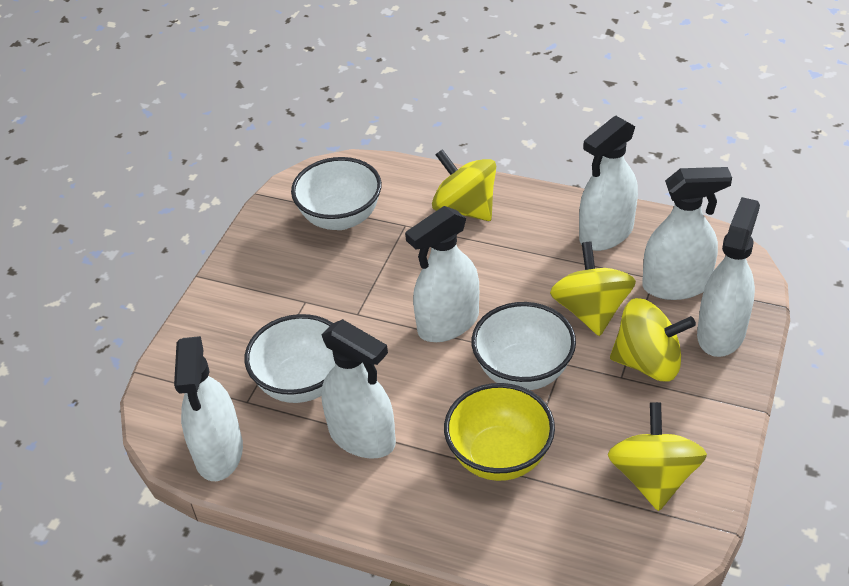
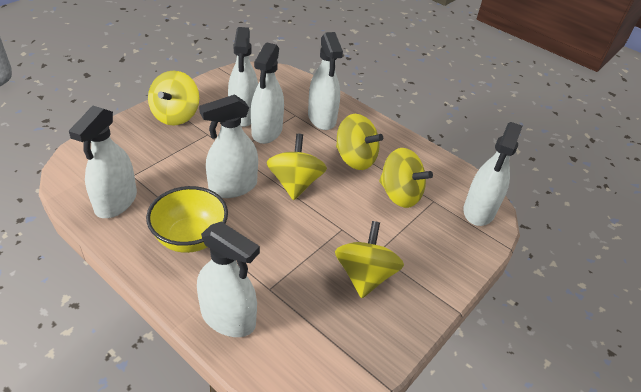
white bowl: 3 -> 0
white spray bottle: 6 -> 7
yellow spinning top: 4 -> 5

